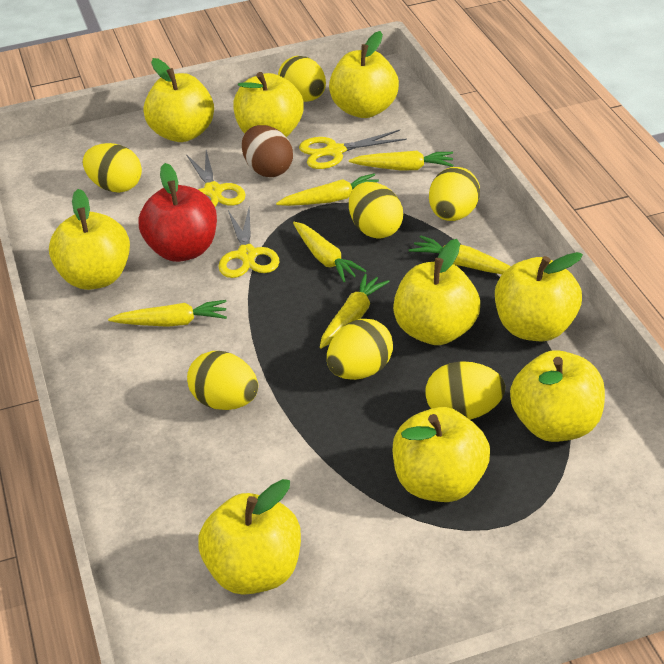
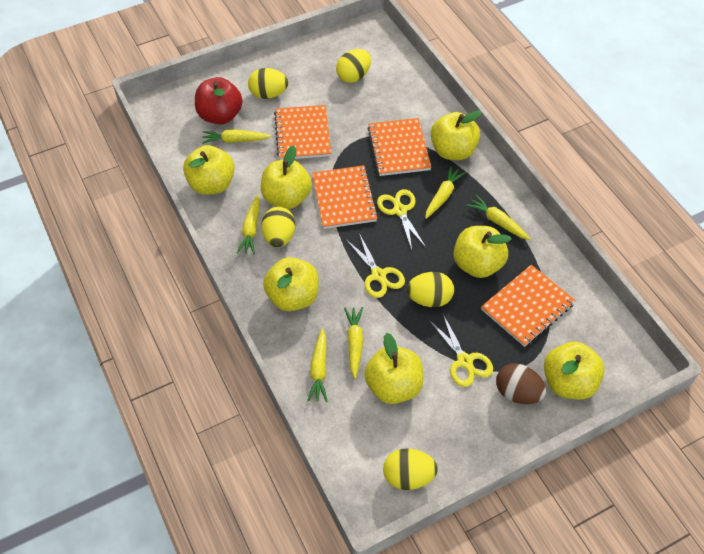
orange notebook: 0 -> 4
yellow apple: 9 -> 7
yellow egg: 7 -> 5

